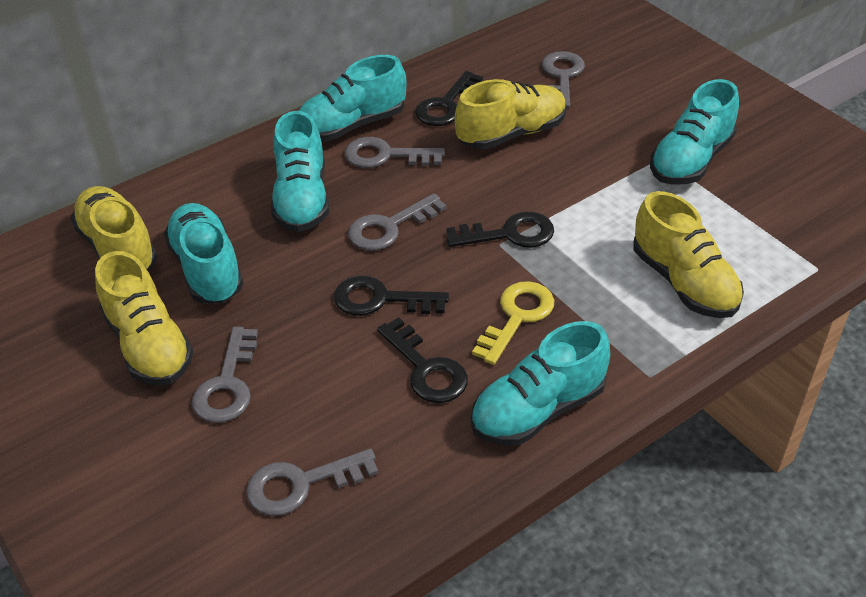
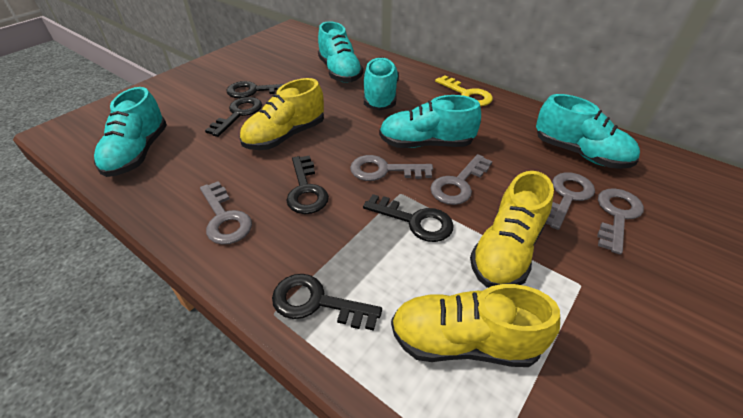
black key: 4 -> 5
yellow shoe: 4 -> 3

